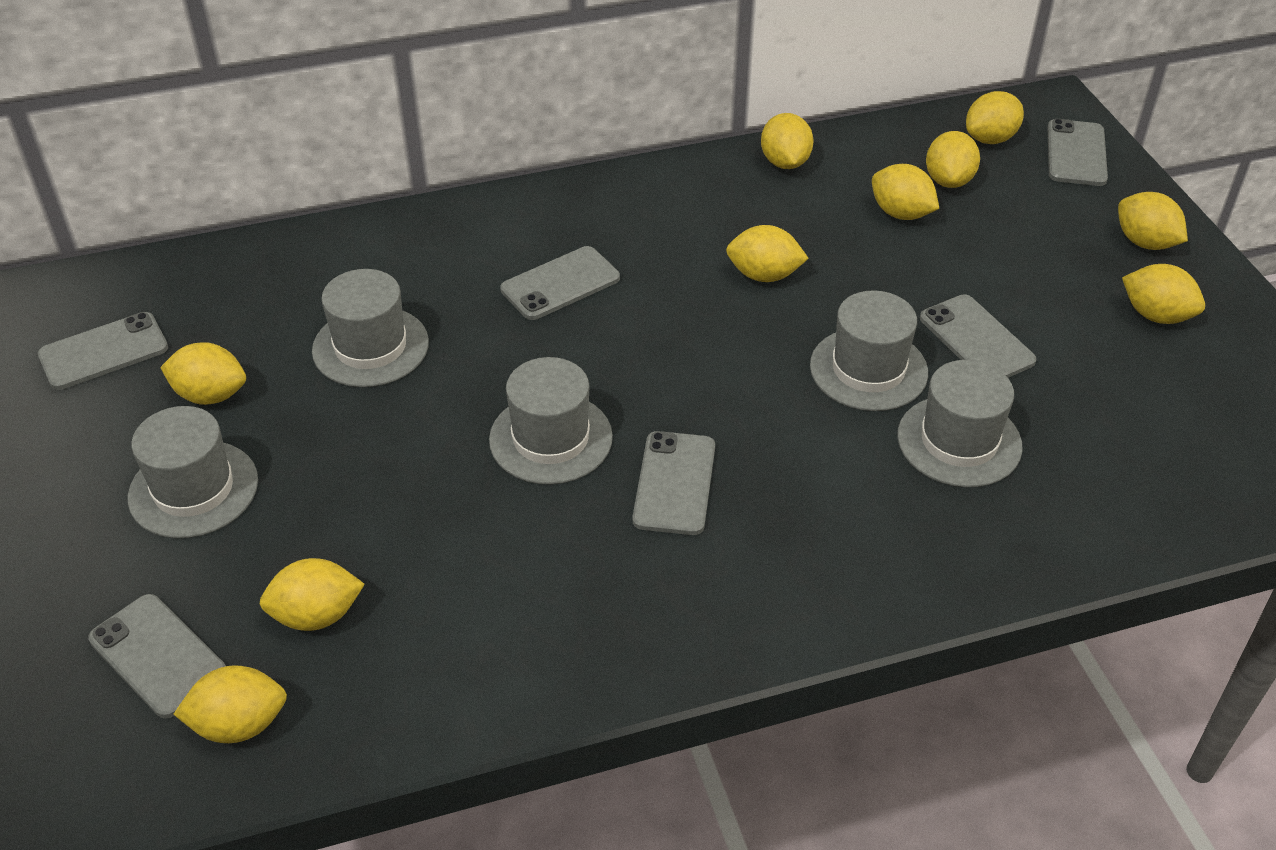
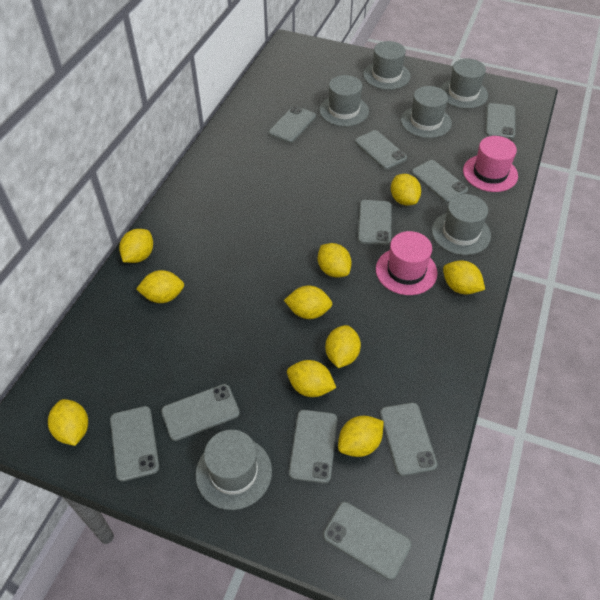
grey hat: 5 -> 6
grey phone: 6 -> 10
pink hat: 0 -> 2

